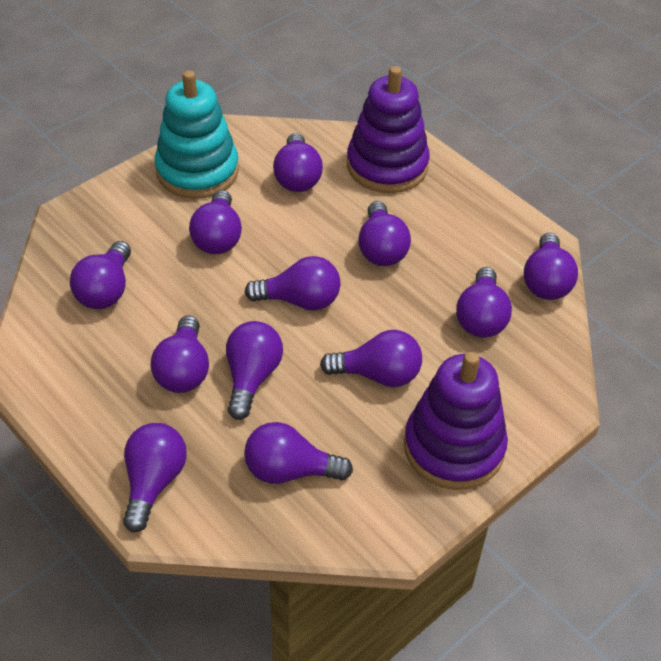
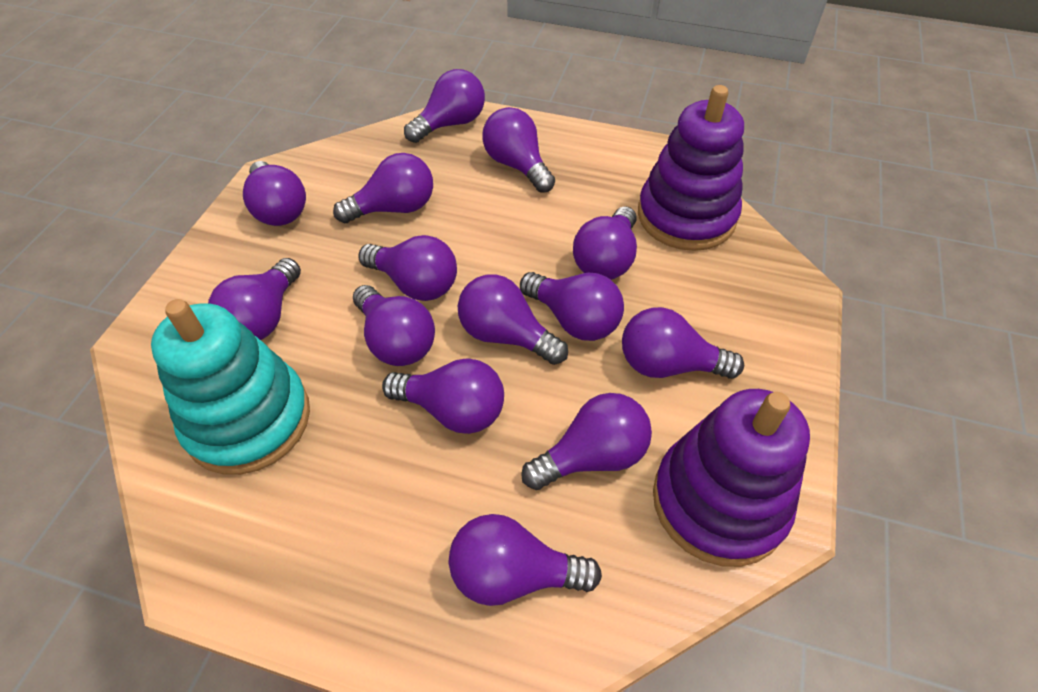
purple light bulb: 12 -> 14

